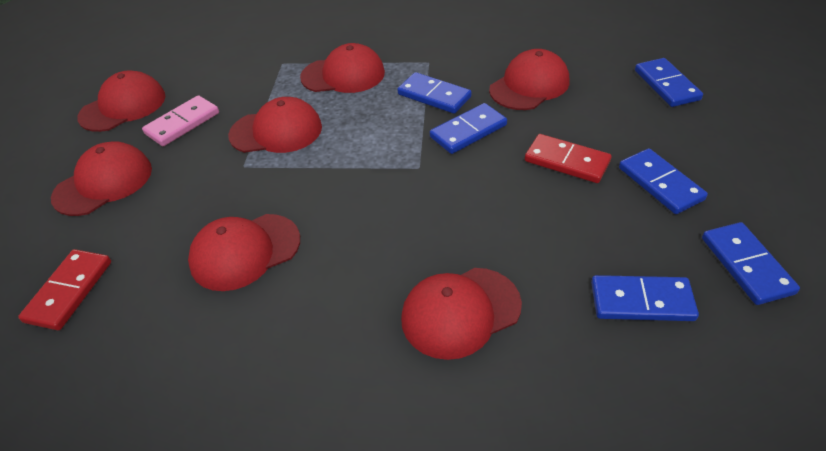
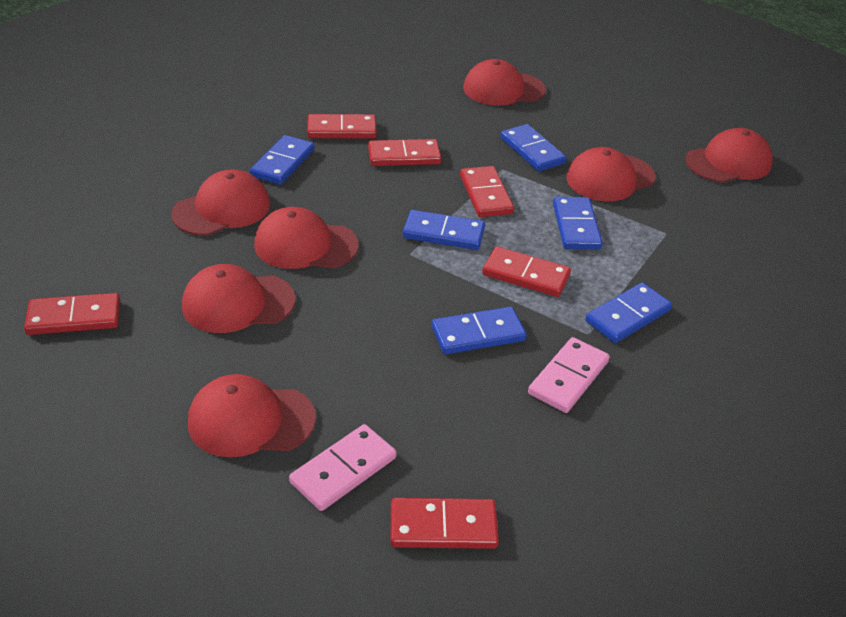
pink domino: 1 -> 2
red domino: 2 -> 6

